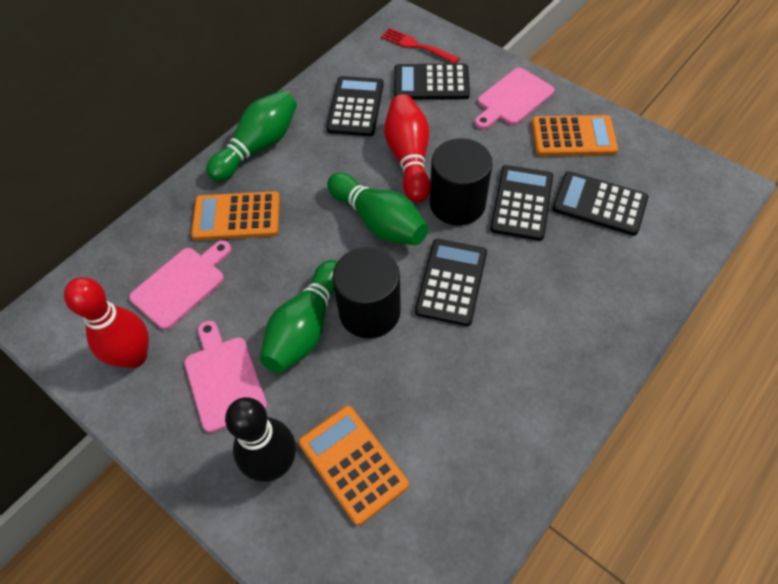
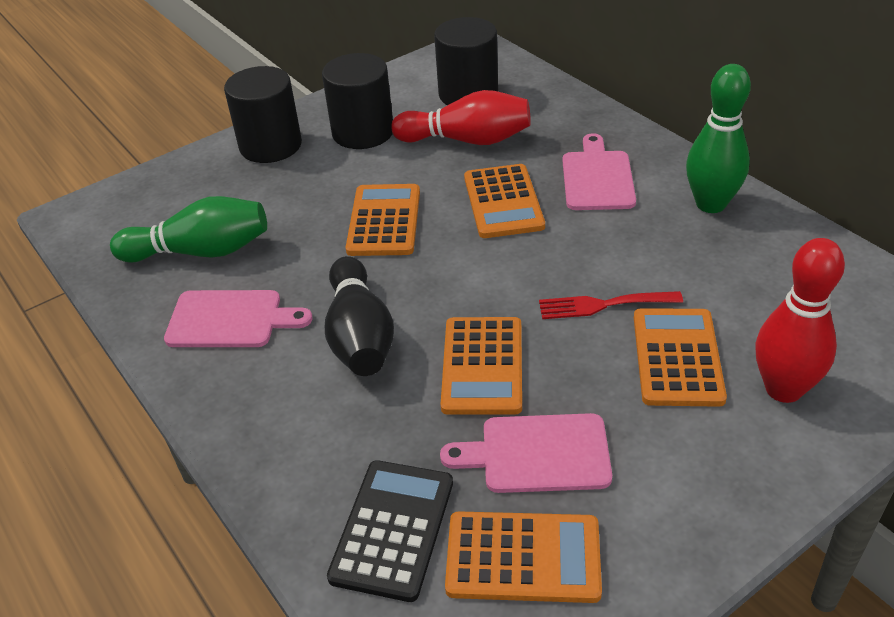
black calculator: 5 -> 1
black cylinder: 2 -> 3
green bowling pin: 3 -> 2
orange calculator: 3 -> 5

